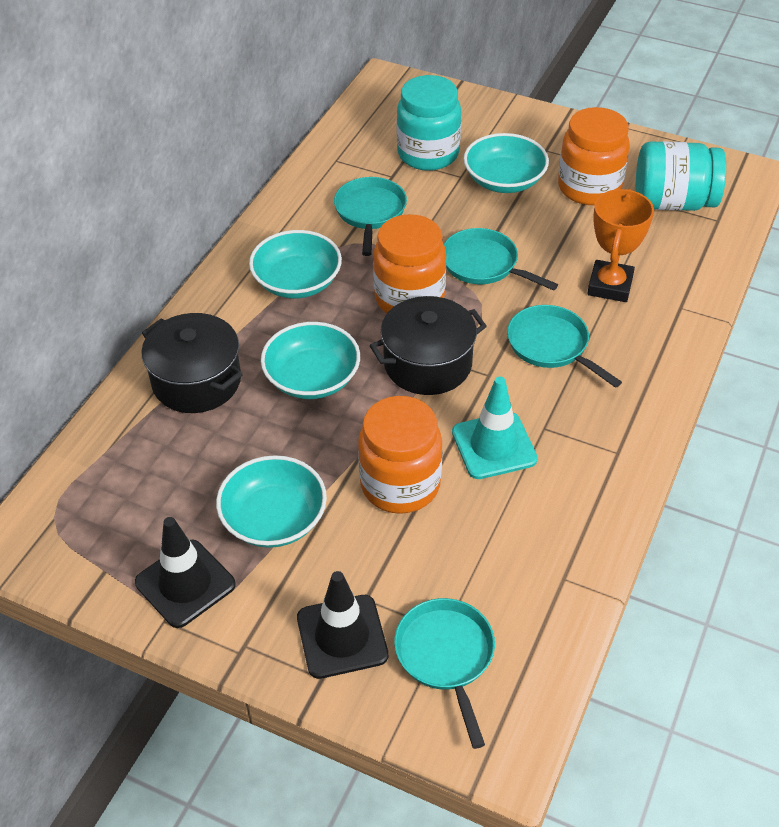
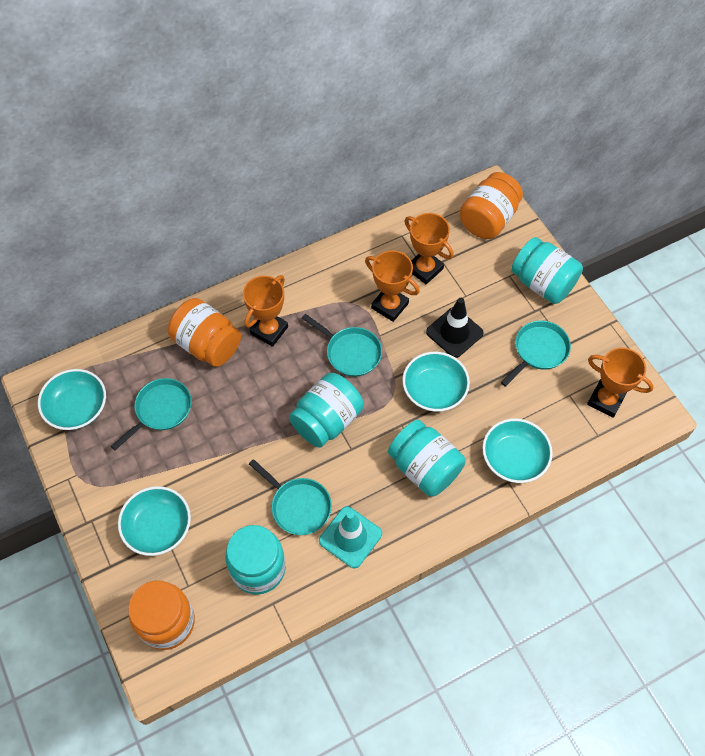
black pot: 2 -> 0
black traffic cone: 2 -> 1
orange trophy: 1 -> 4
turquoise jar: 2 -> 4

